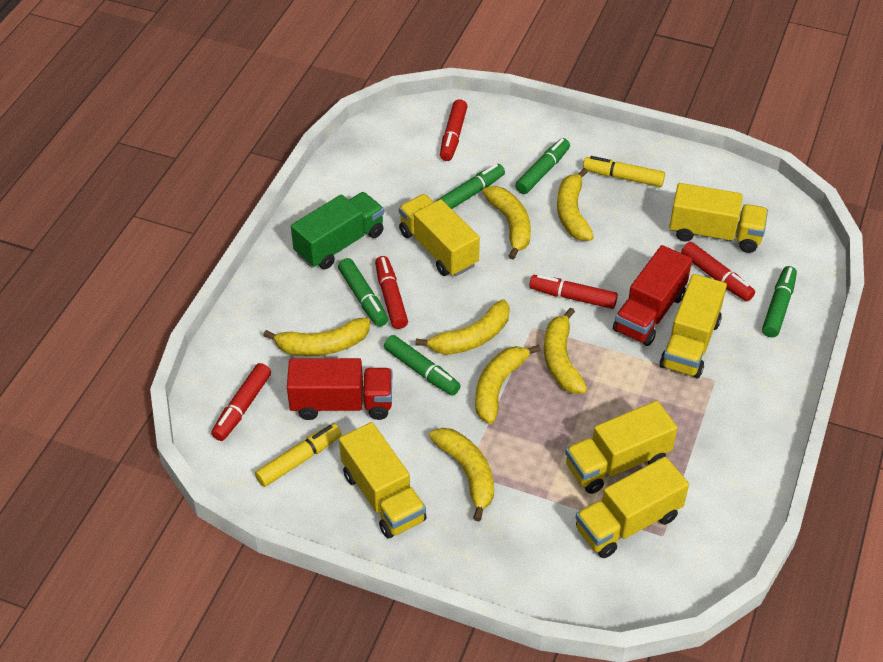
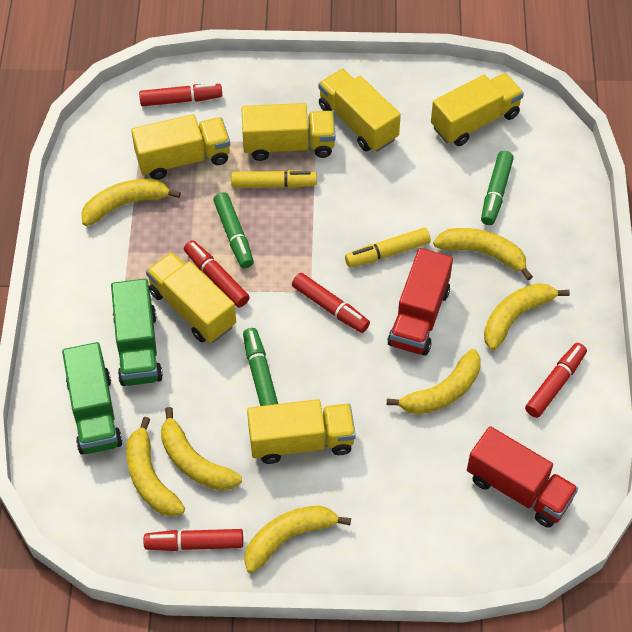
green marker: 5 -> 3
green truck: 1 -> 2

